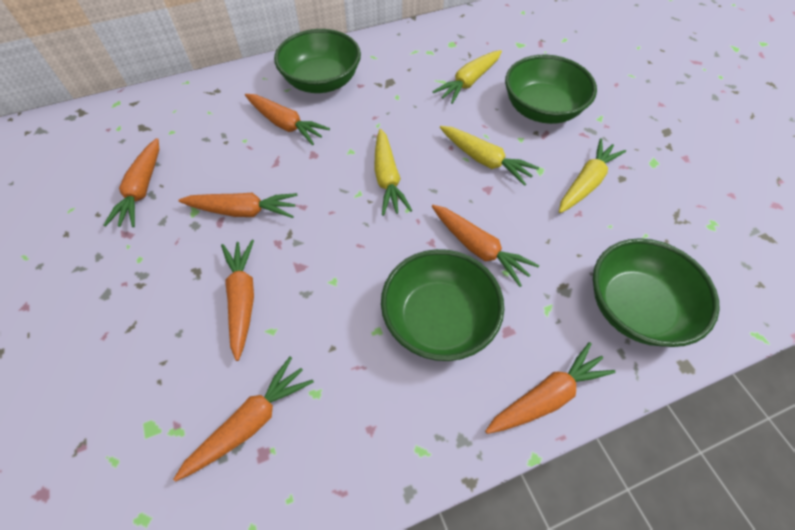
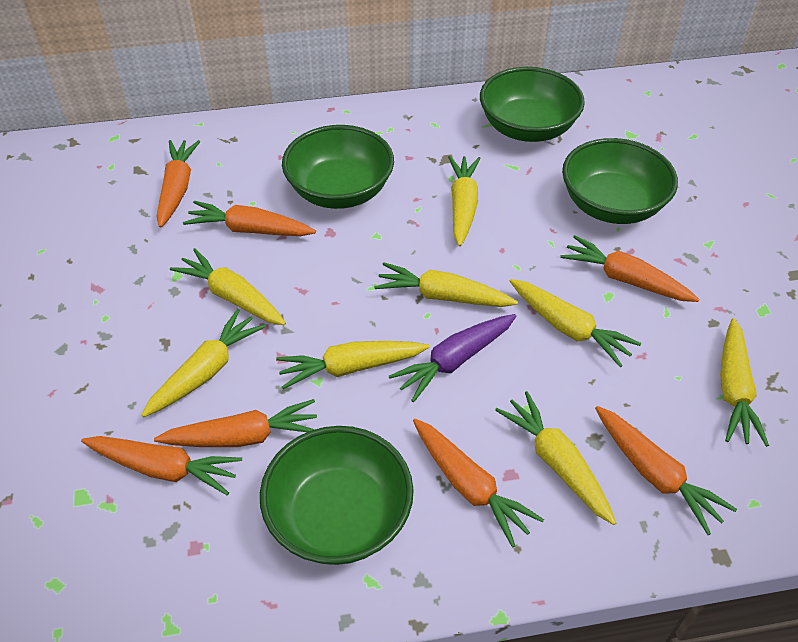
purple carrot: 0 -> 1
yellow carrot: 4 -> 8

